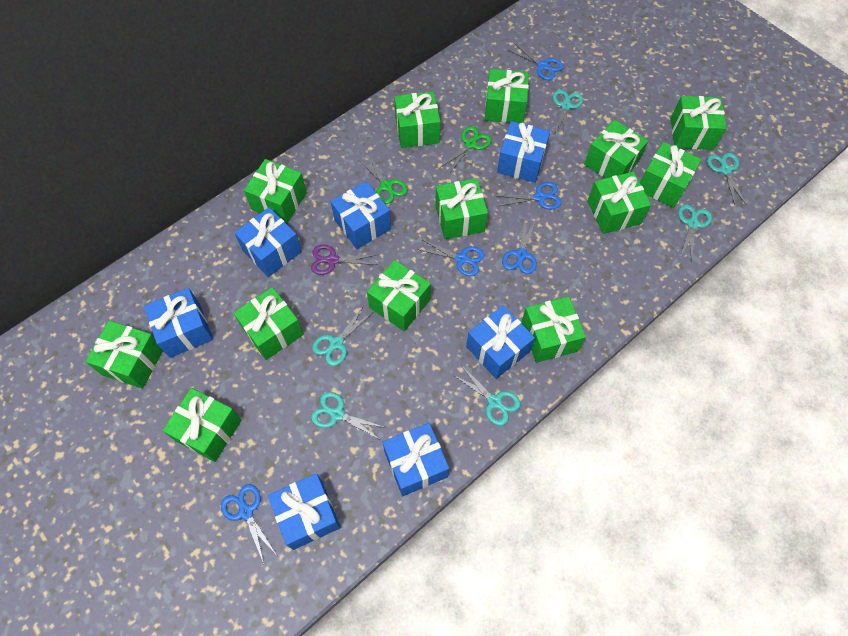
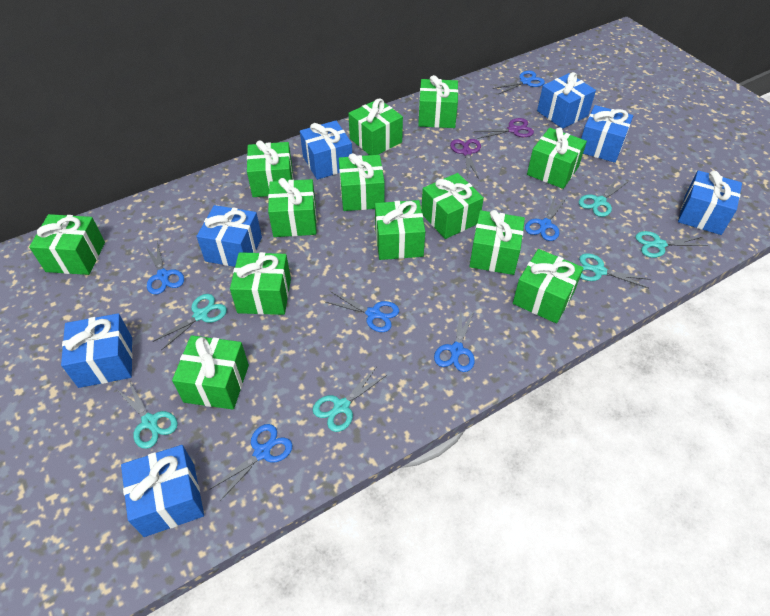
blue scissors: 5 -> 6
green scissors: 2 -> 0
purple scissors: 1 -> 2

